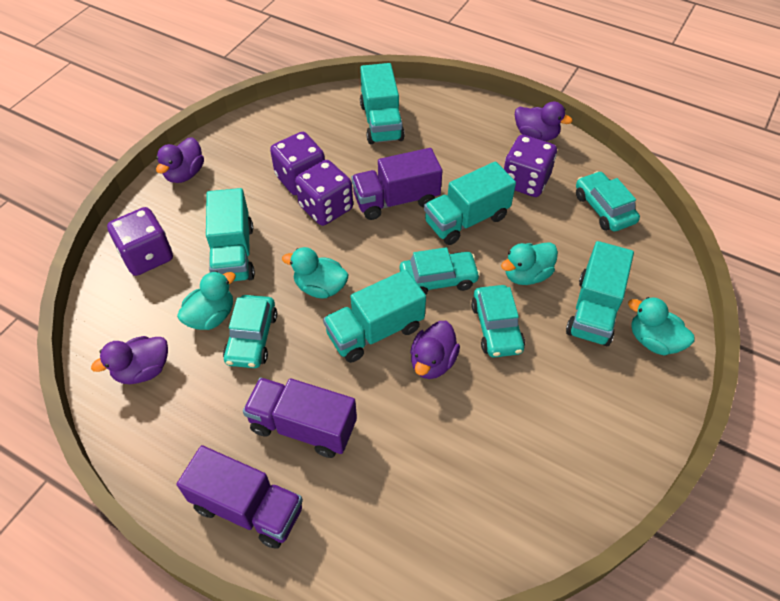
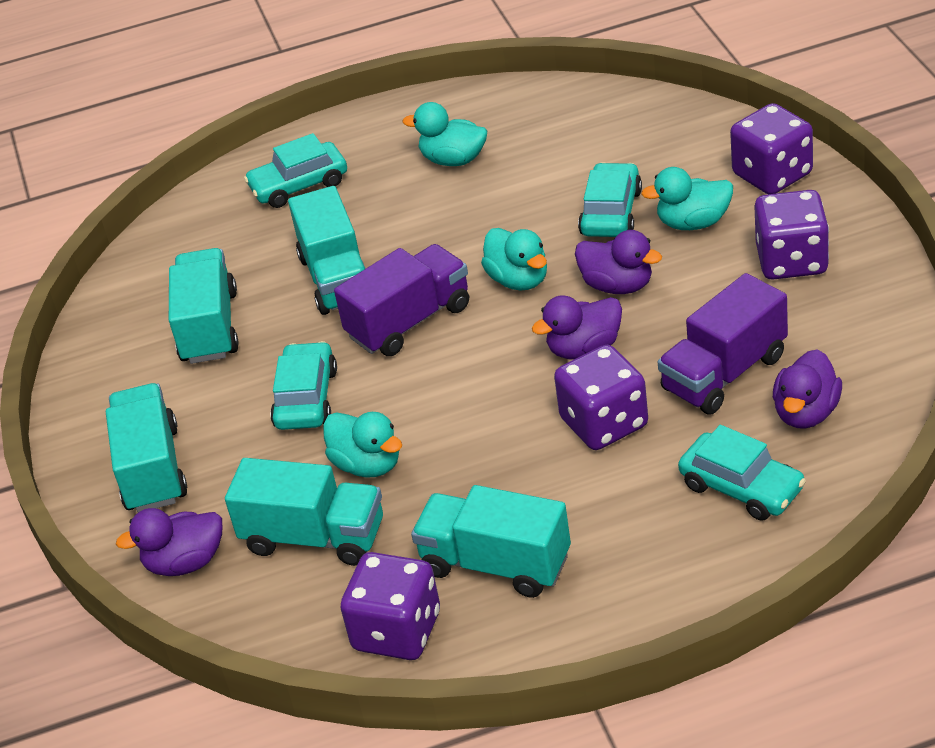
purple truck: 3 -> 2

